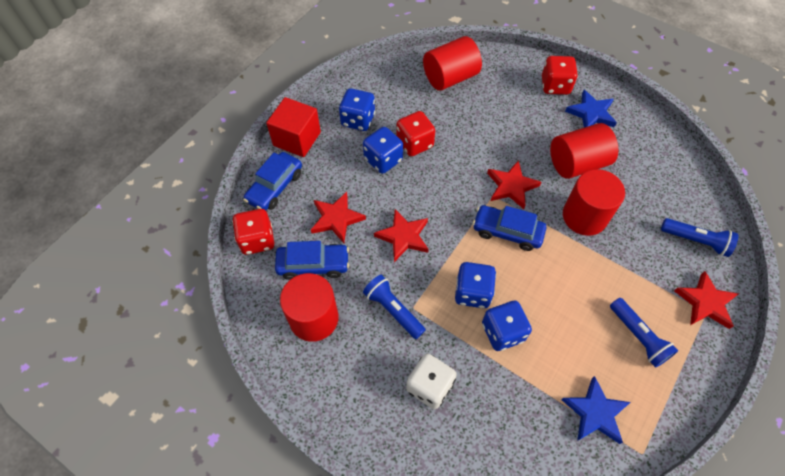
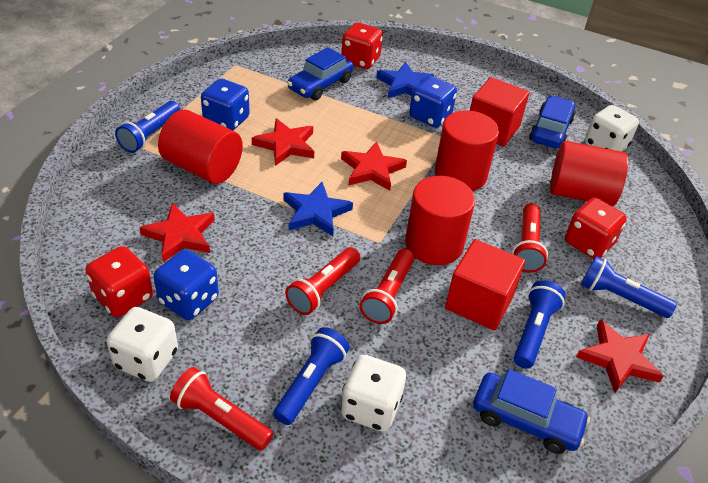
blue dice: 4 -> 3
blue flashlight: 3 -> 4
red cube: 1 -> 2
red flashlight: 0 -> 4
white dice: 1 -> 3

